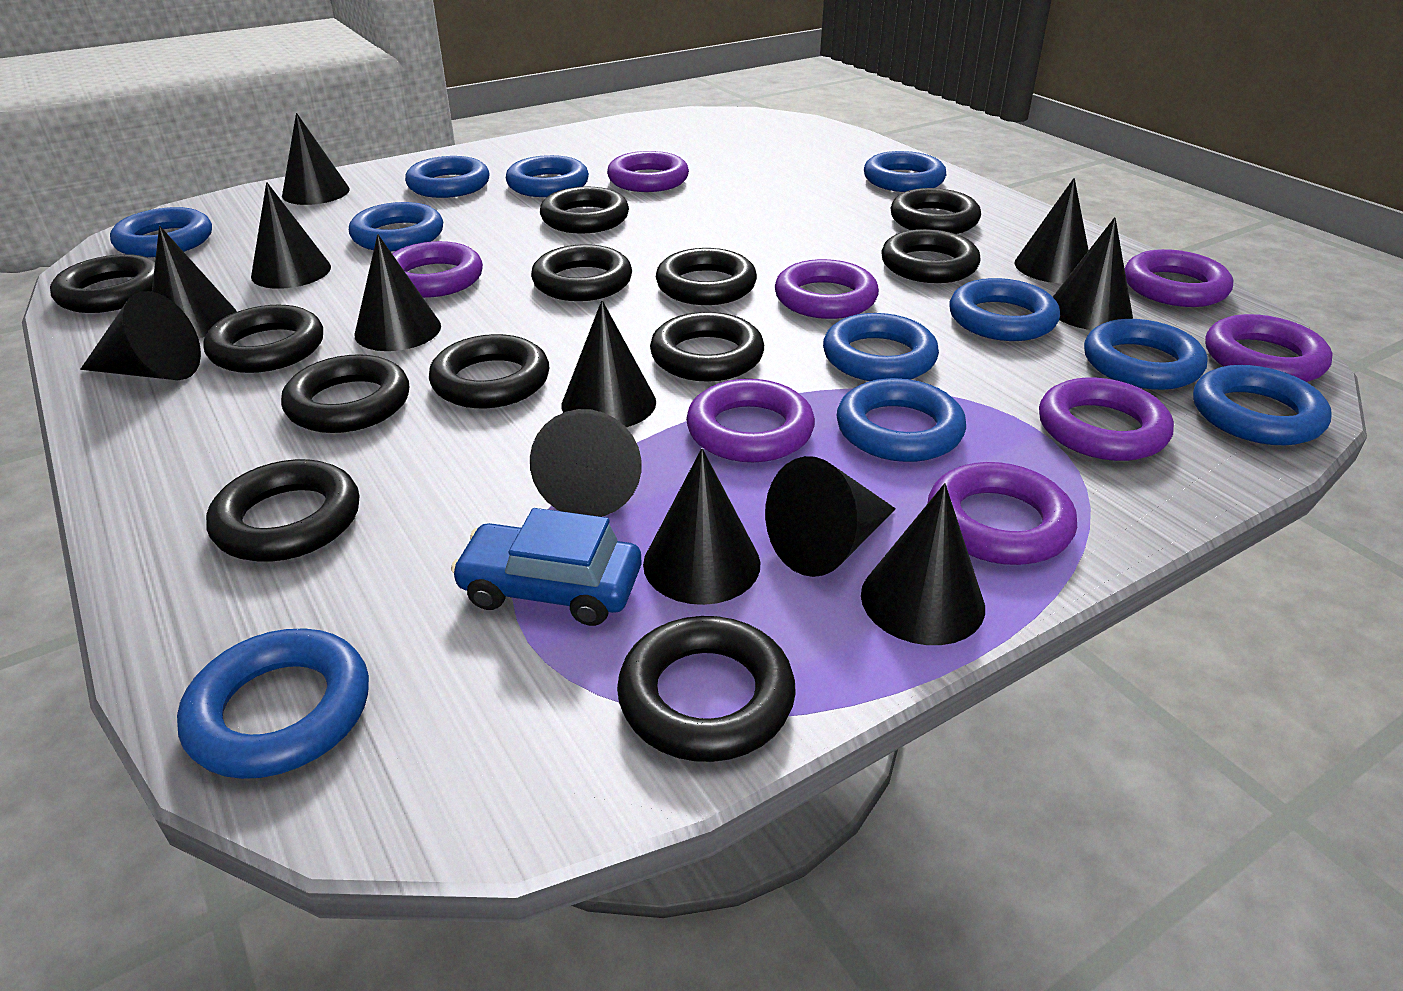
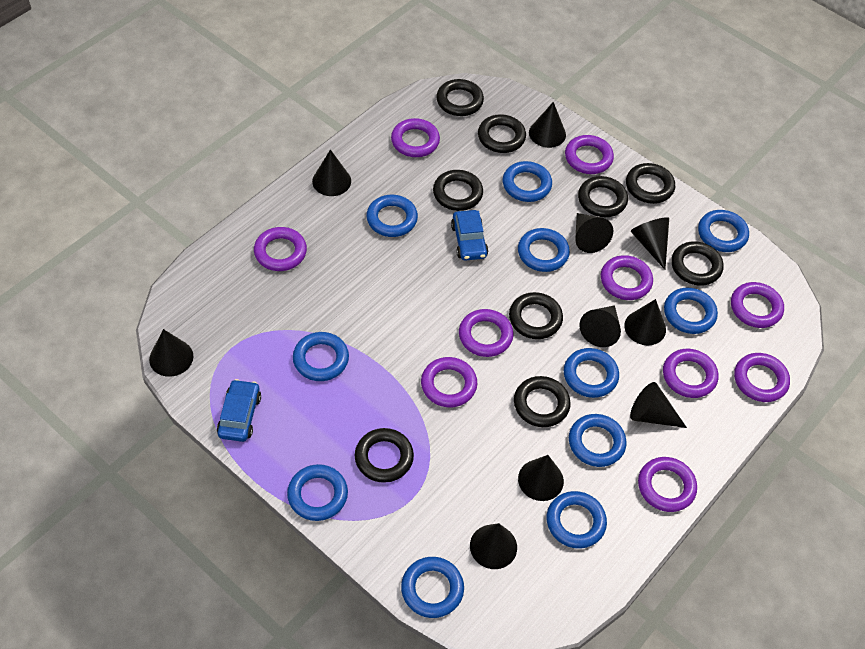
black cone: 12 -> 10
black ring: 12 -> 9
blue car: 1 -> 2
purple ring: 8 -> 10

